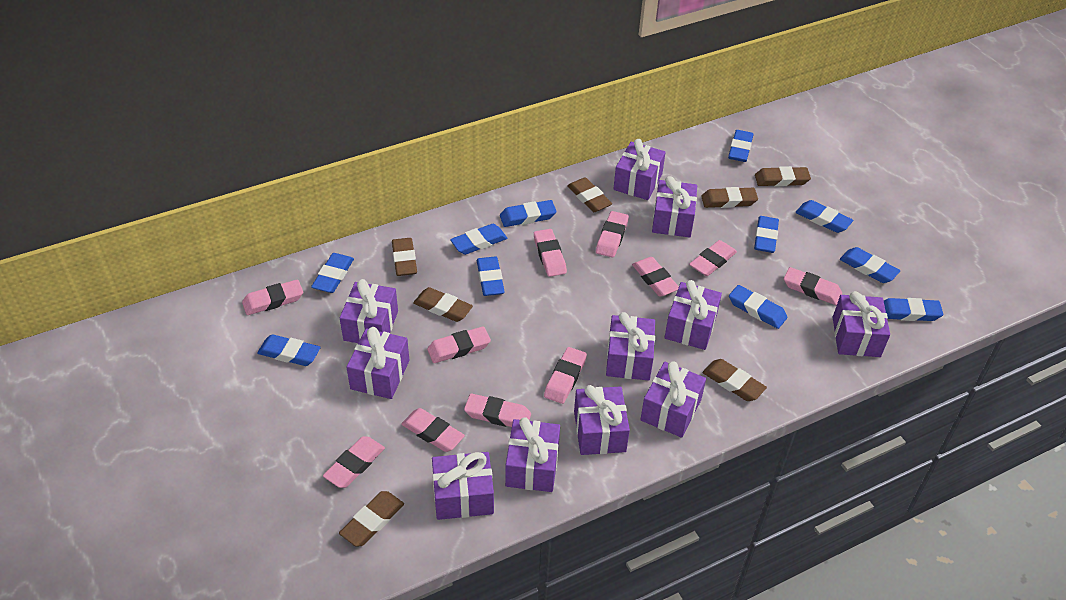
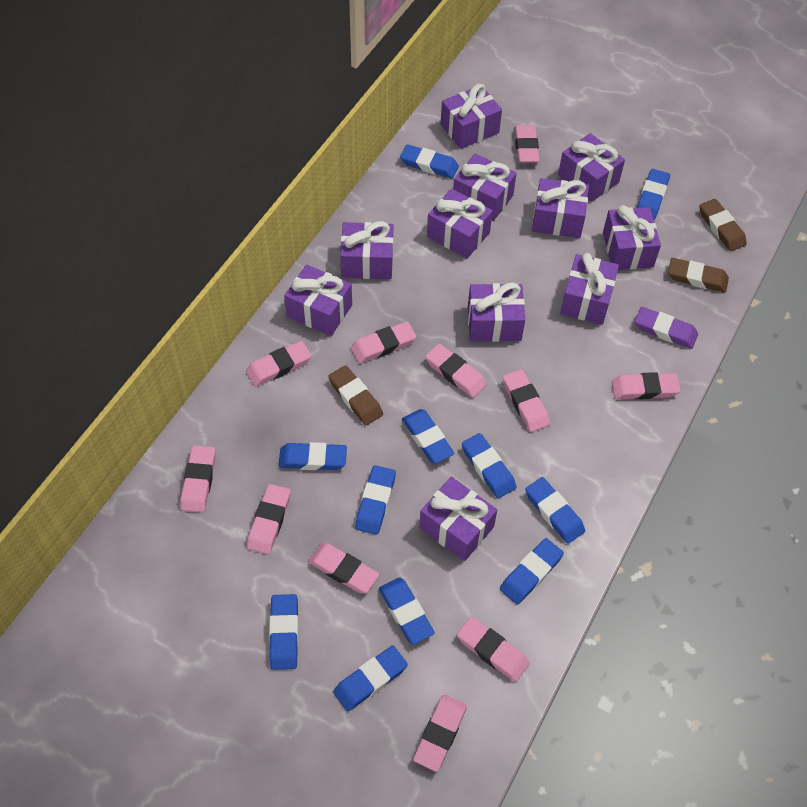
brown eraser: 7 -> 3
purple eraser: 0 -> 1

